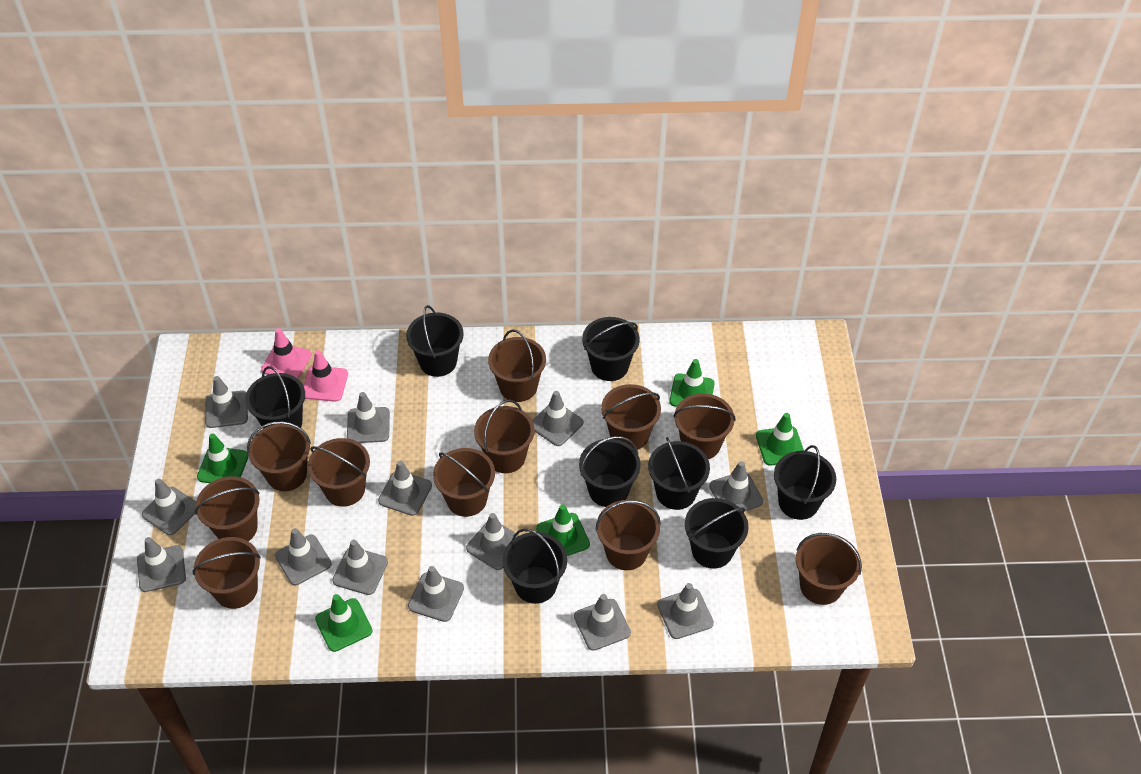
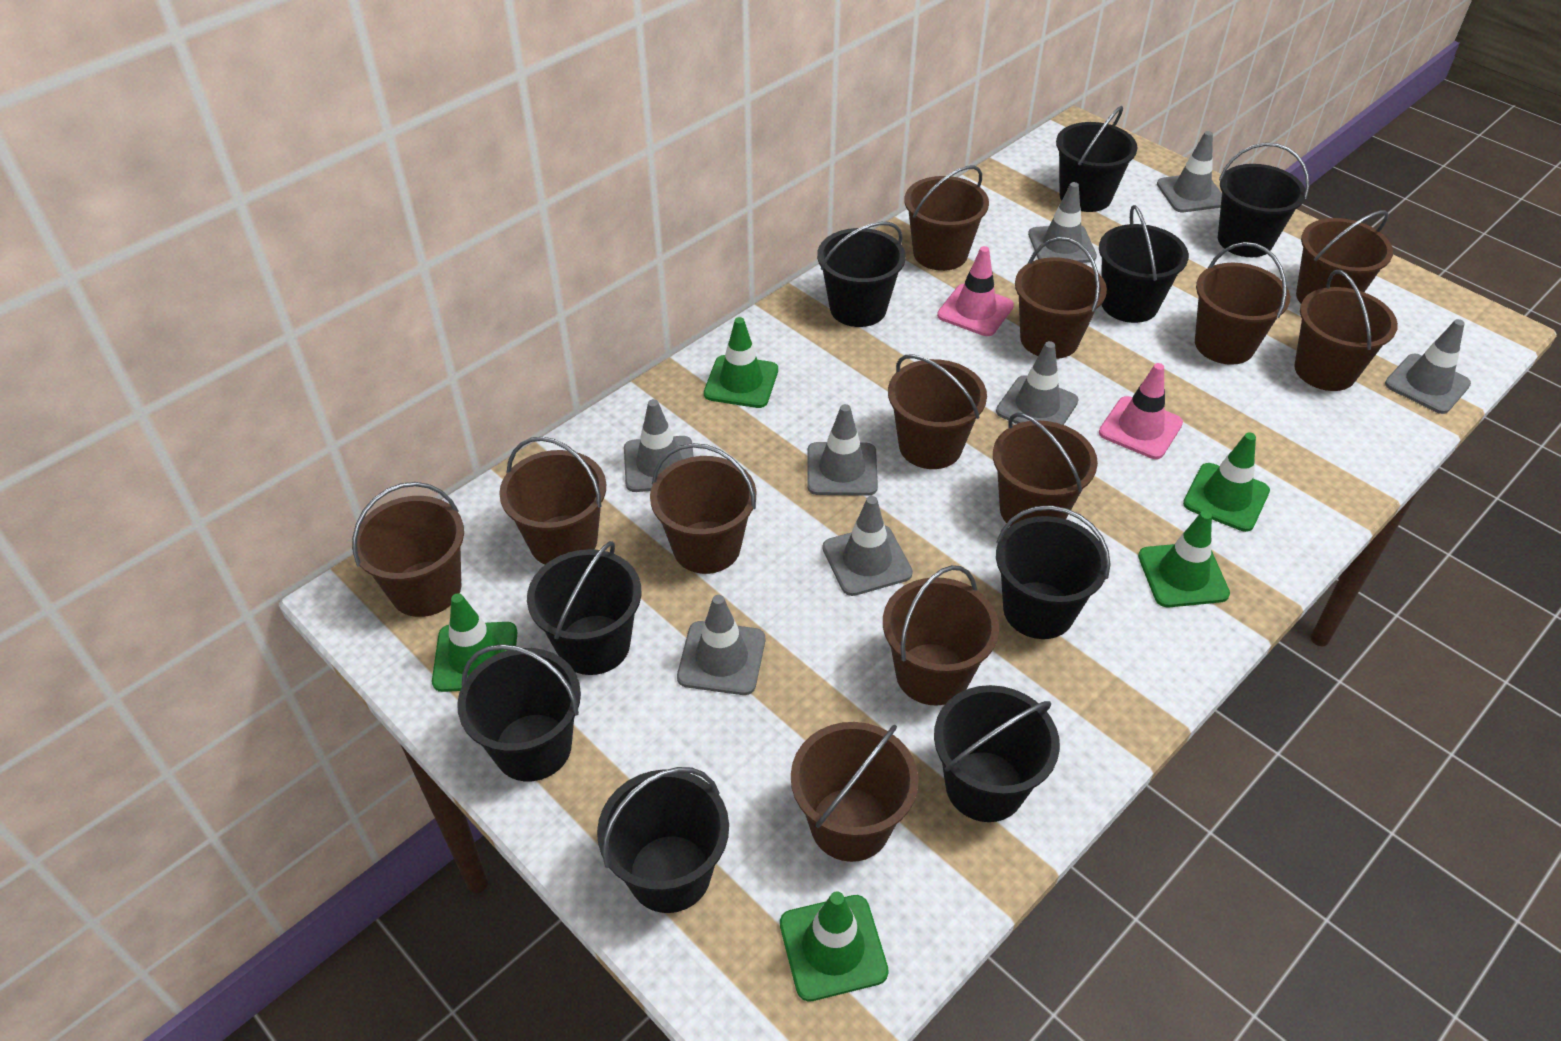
black bucket: 8 -> 9
brown bucket: 11 -> 12
grey traffic cone: 13 -> 8

